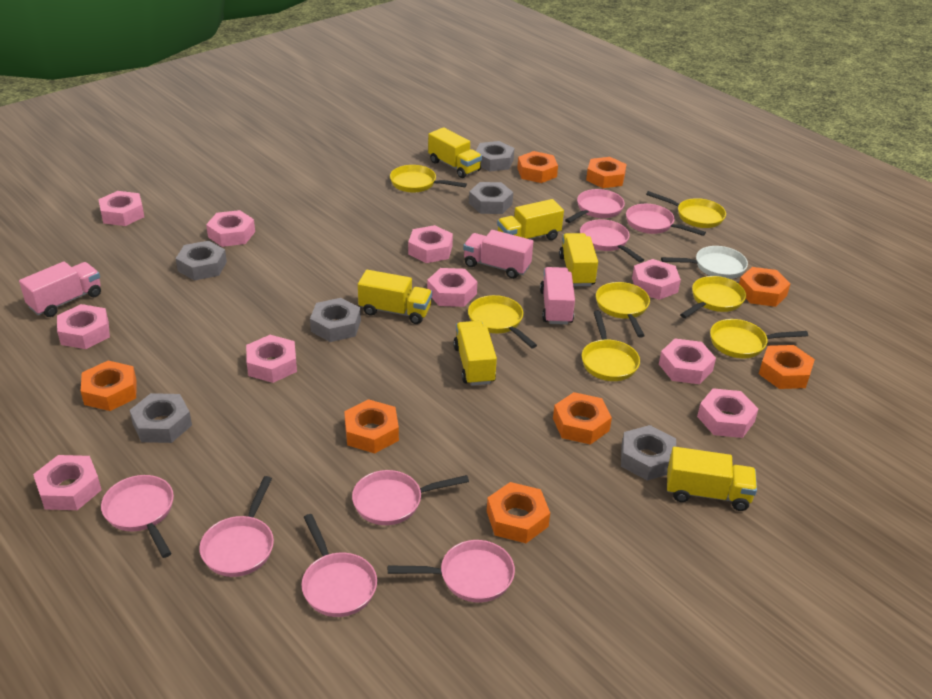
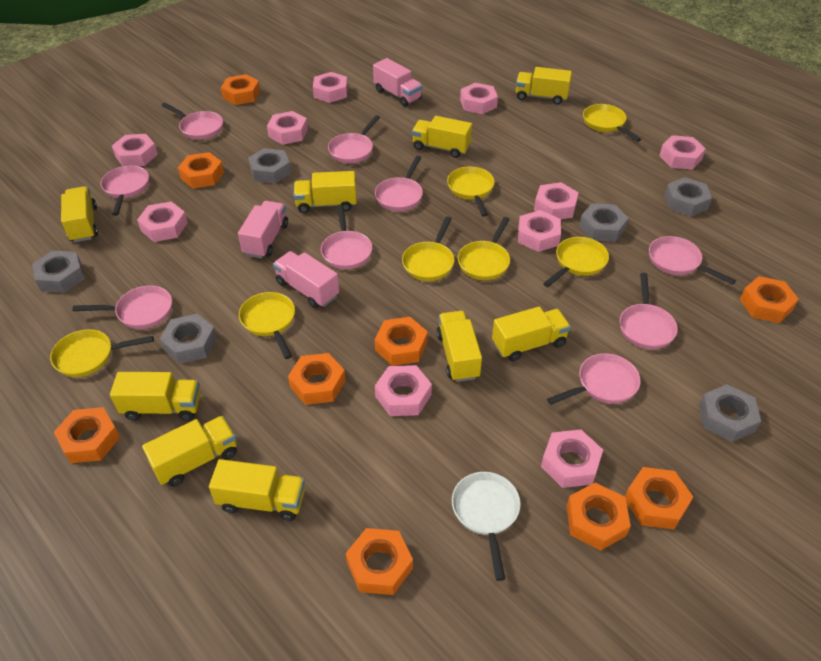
orange nut: 8 -> 9
pink pan: 8 -> 9
yellow truck: 6 -> 9

